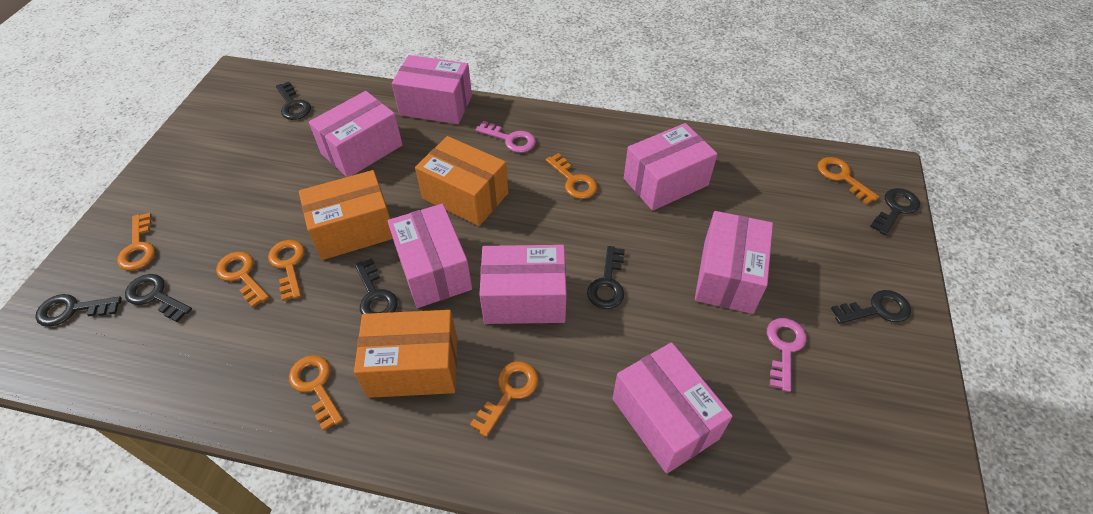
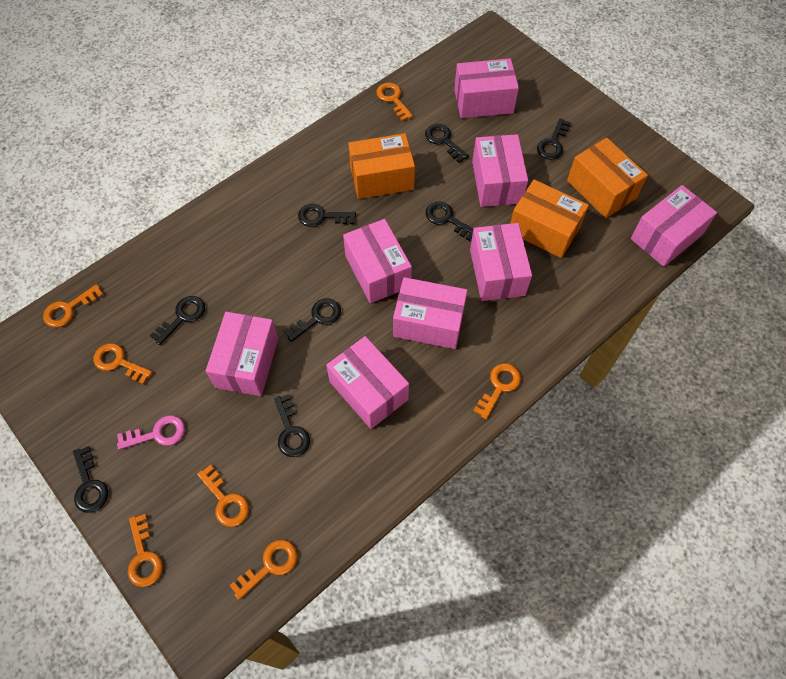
black key: 7 -> 8
pink box: 7 -> 8
pink key: 2 -> 1

